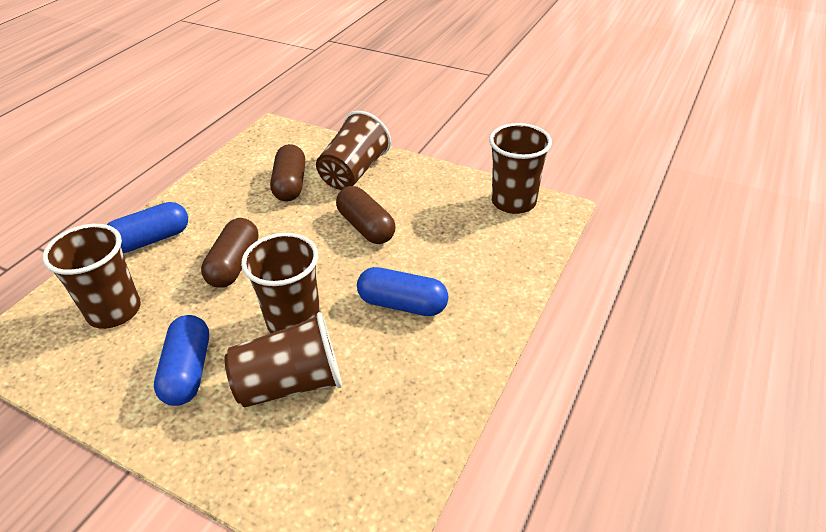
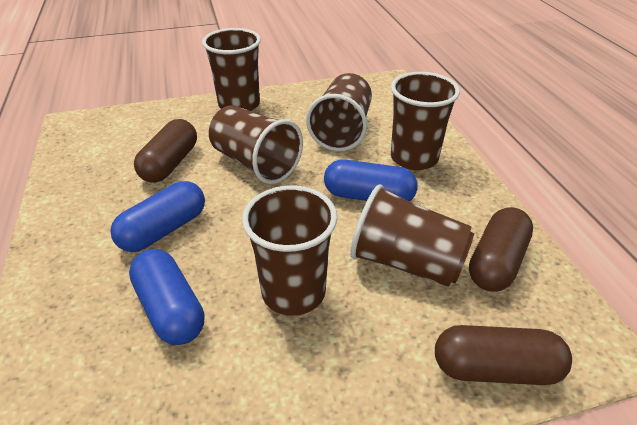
brown cup: 5 -> 6

